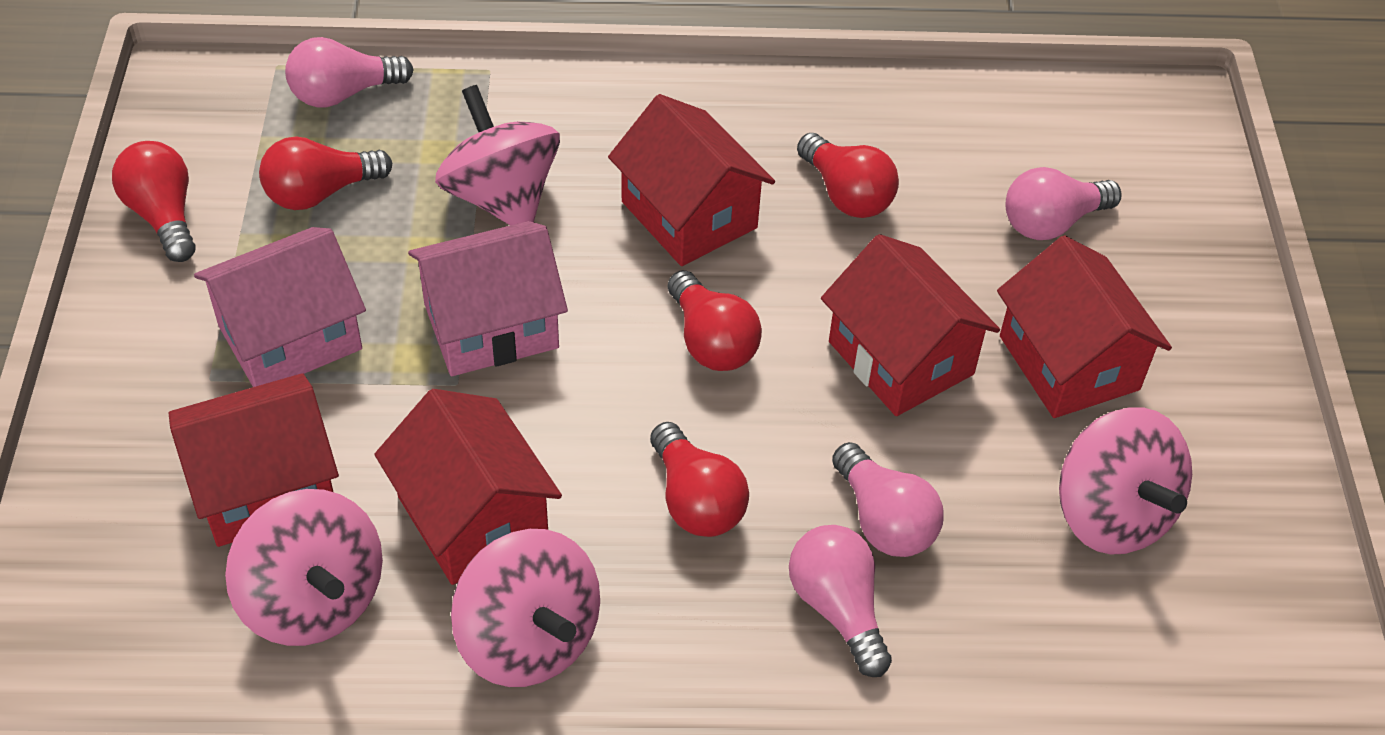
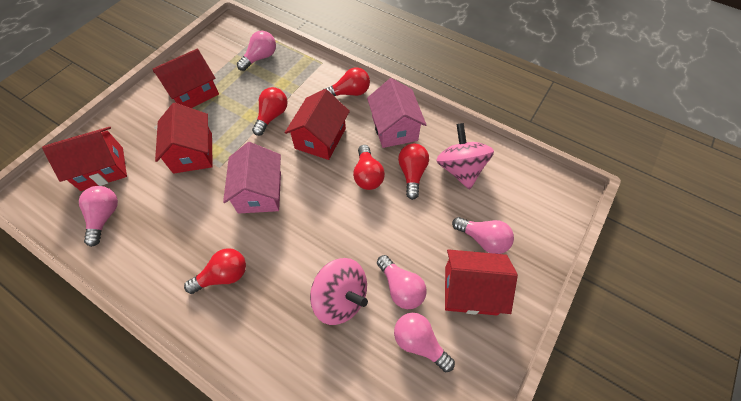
pink light bulb: 4 -> 5
pink spinning top: 4 -> 2

